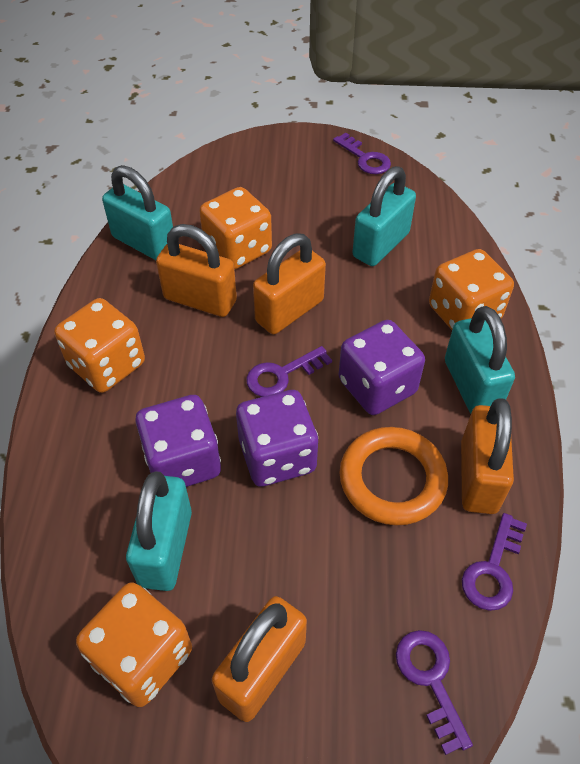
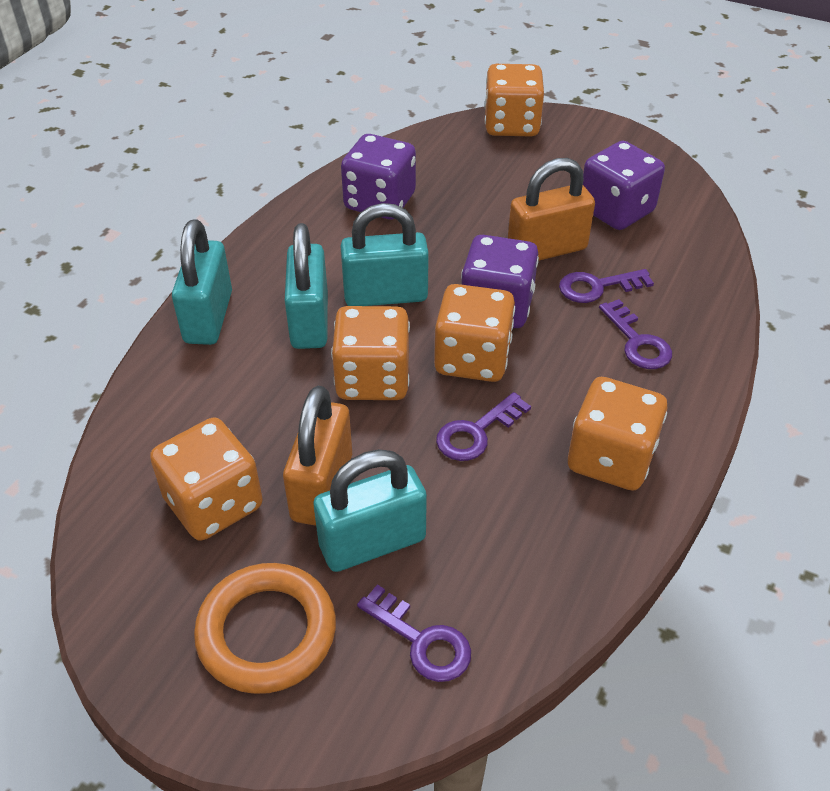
orange dice: 4 -> 5
orange padlock: 4 -> 2

